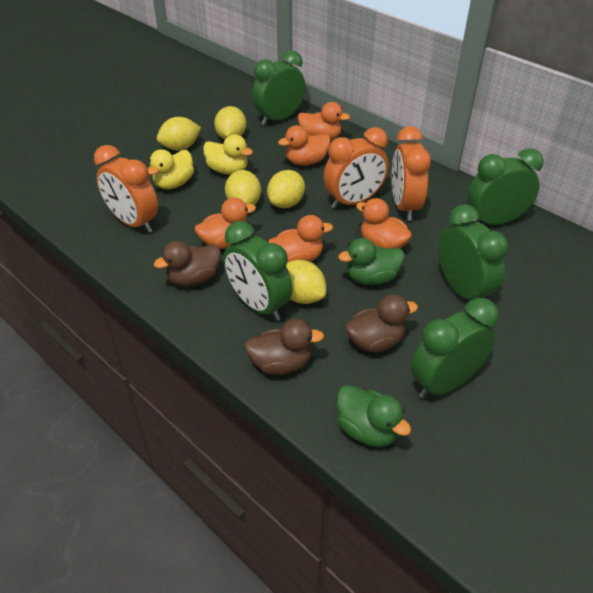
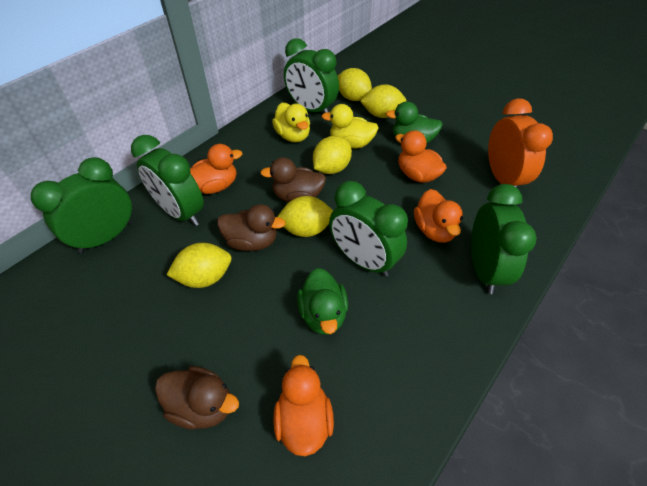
orange clock: 3 -> 1
orange duck: 5 -> 4

